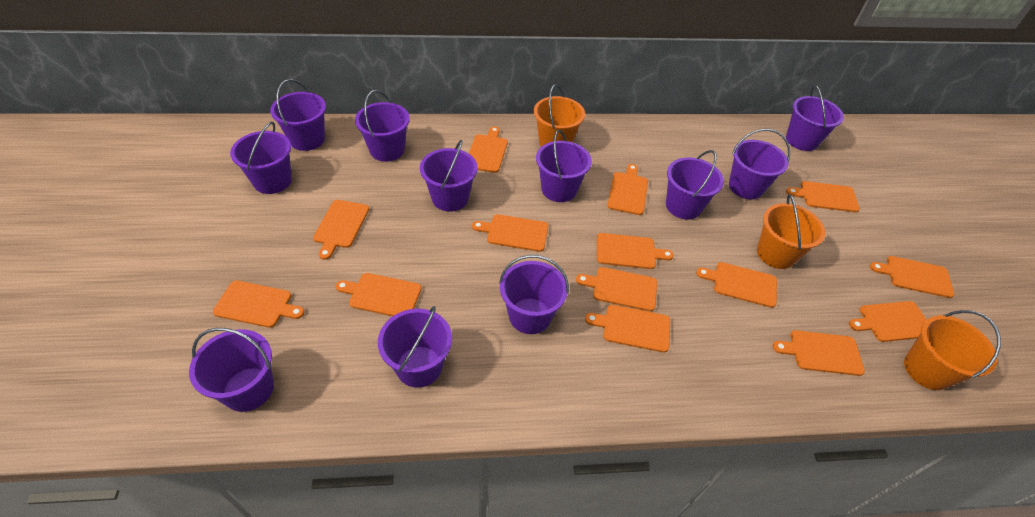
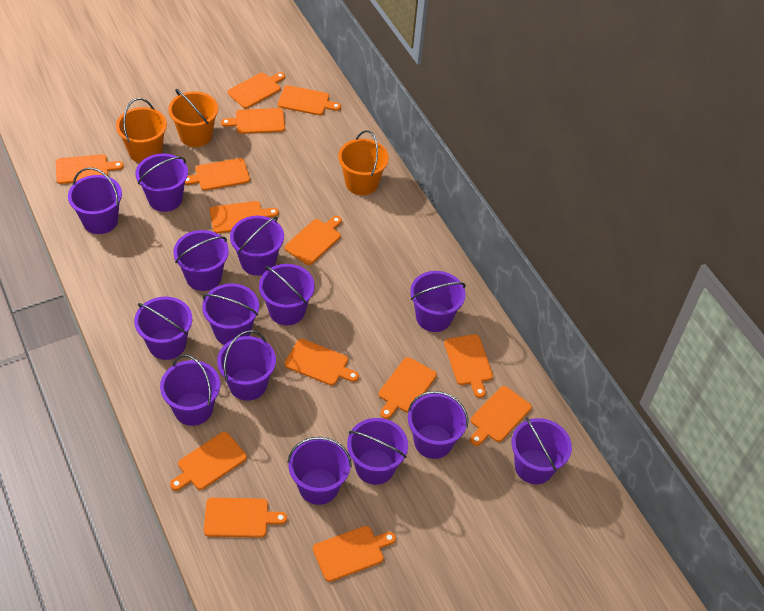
purple bucket: 11 -> 14

